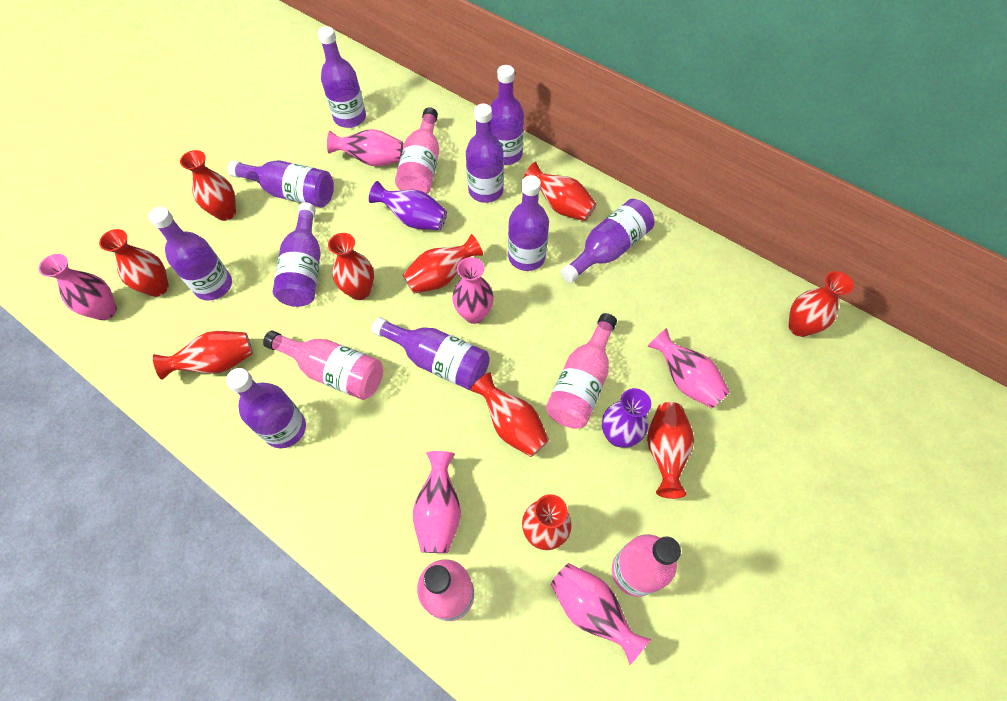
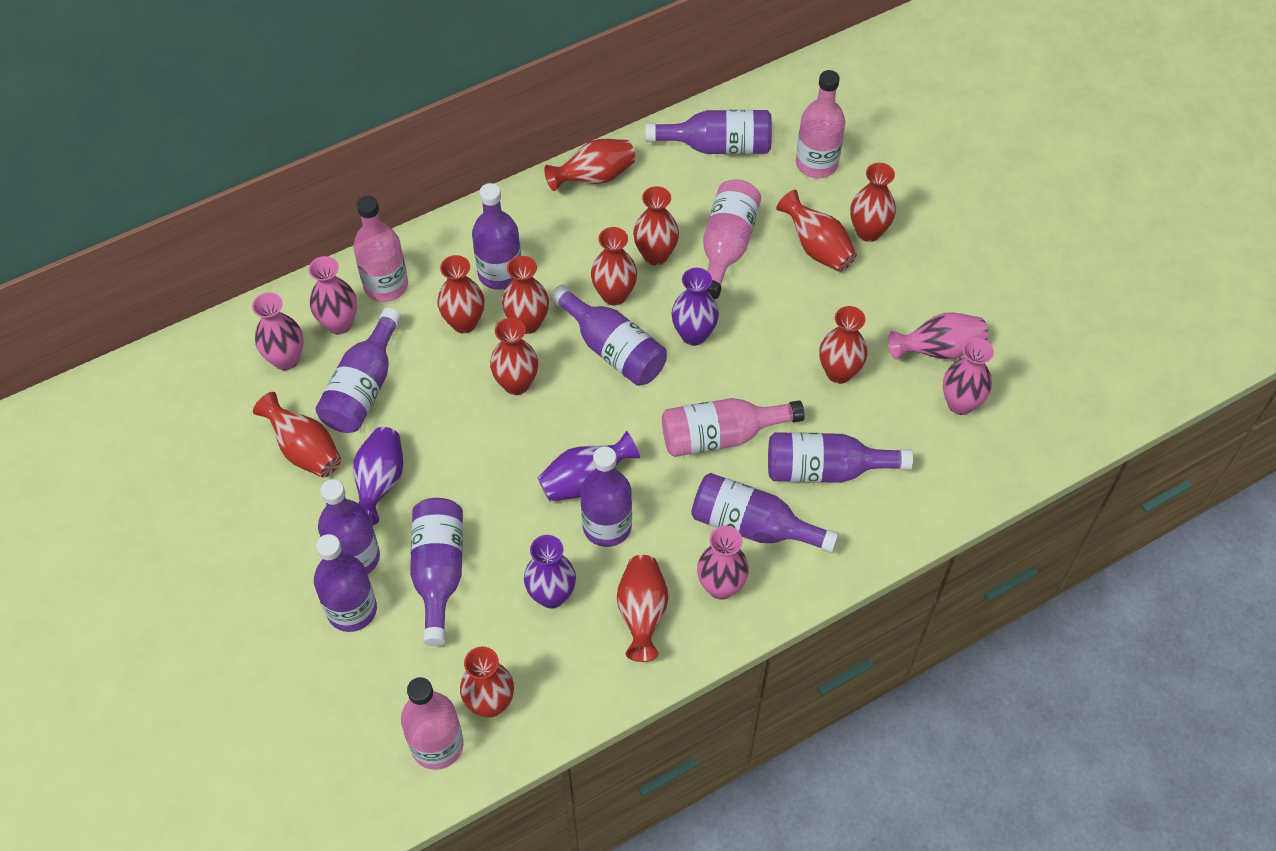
pink vase: 6 -> 5
purple vase: 2 -> 4
red vase: 10 -> 12

